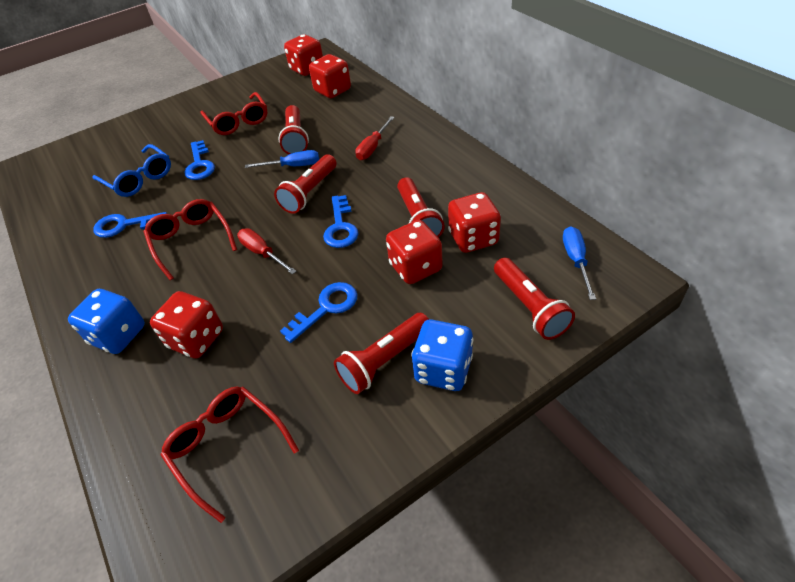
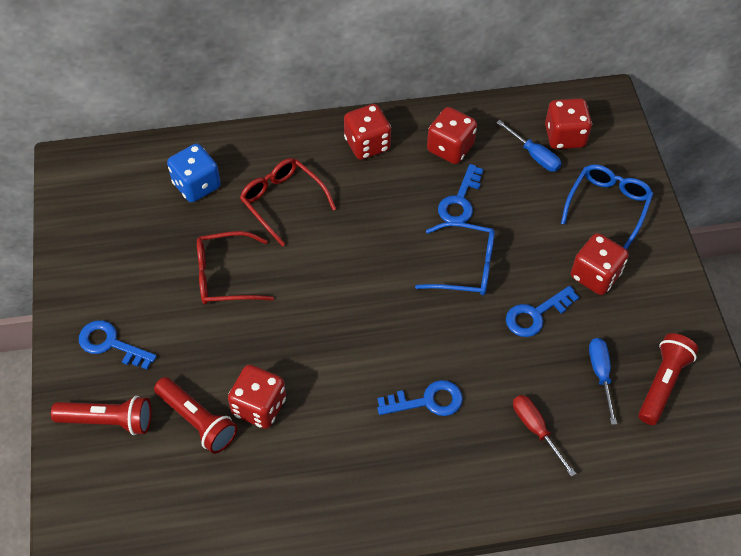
blue dice: 2 -> 1
blue glasses: 1 -> 2
red flashlight: 5 -> 3
red glasses: 3 -> 2
red screwdriver: 2 -> 1

